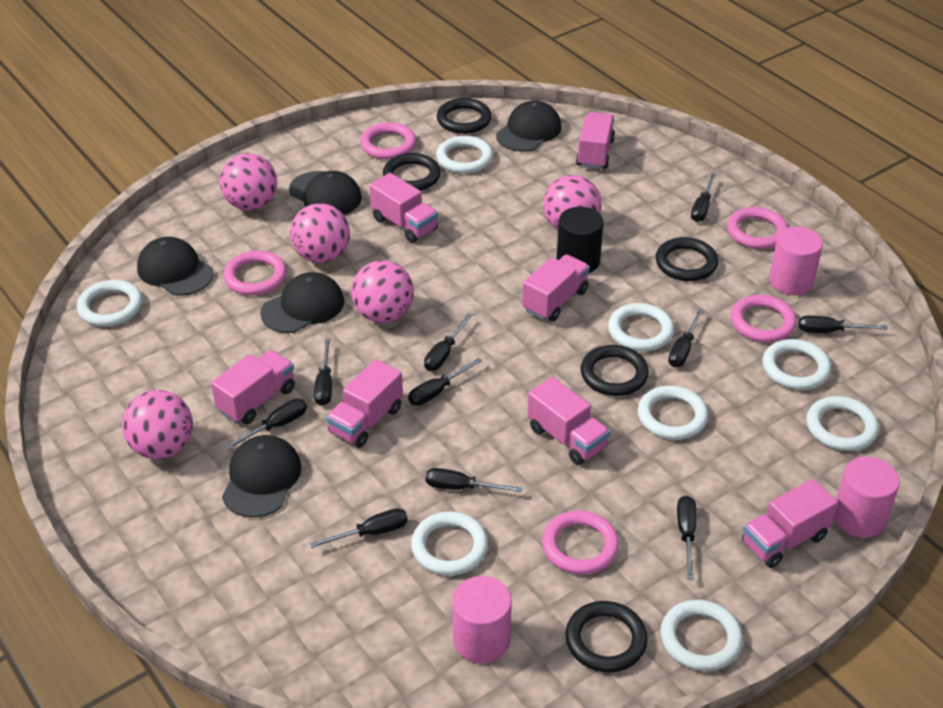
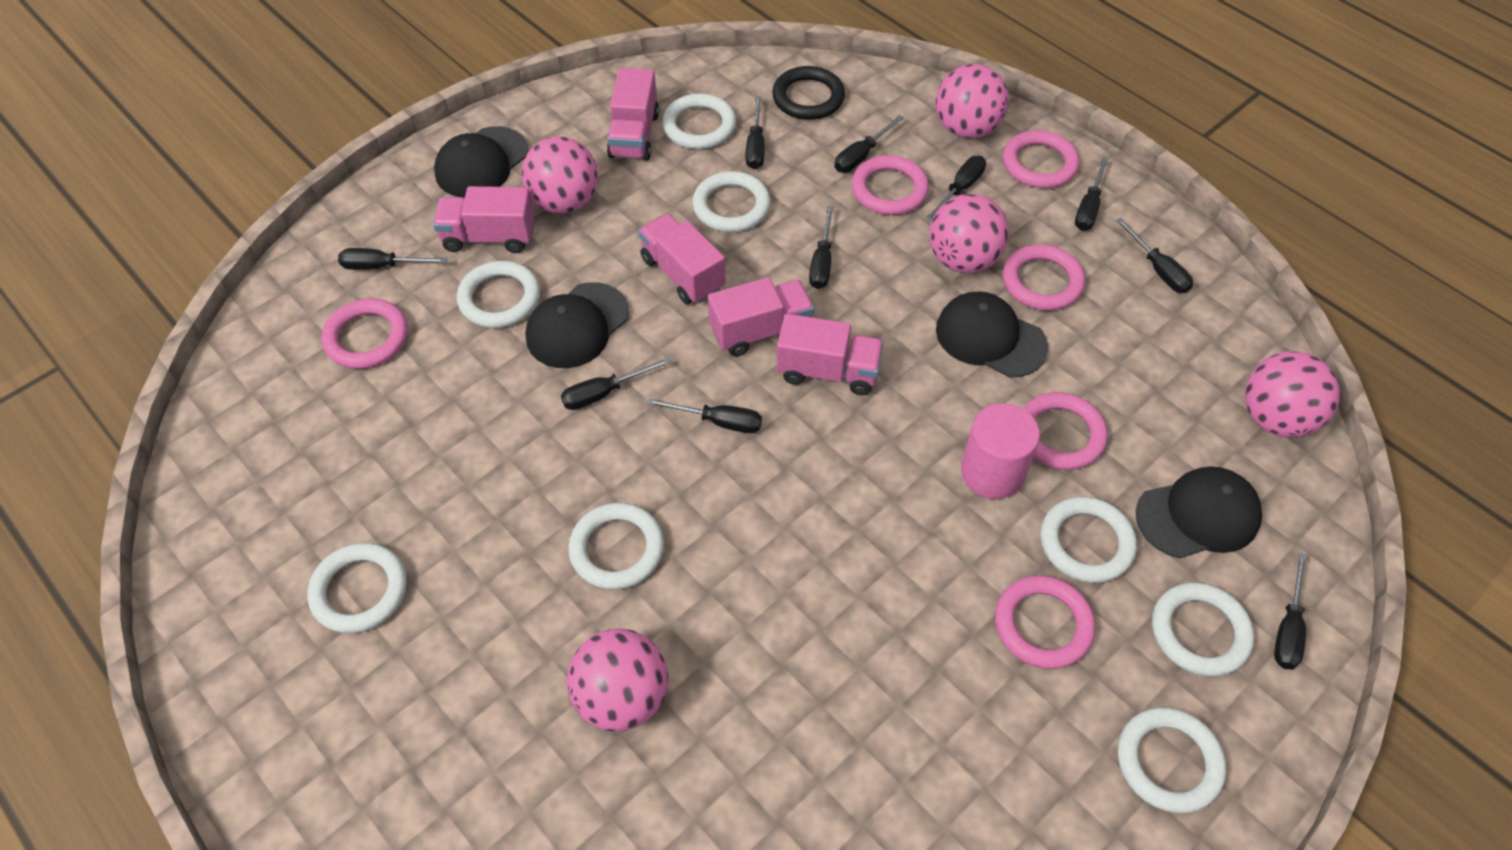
black cap: 5 -> 4
black cylinder: 1 -> 0
black ring: 5 -> 1
pink cylinder: 3 -> 1
pink ring: 5 -> 6
pink truck: 7 -> 5

